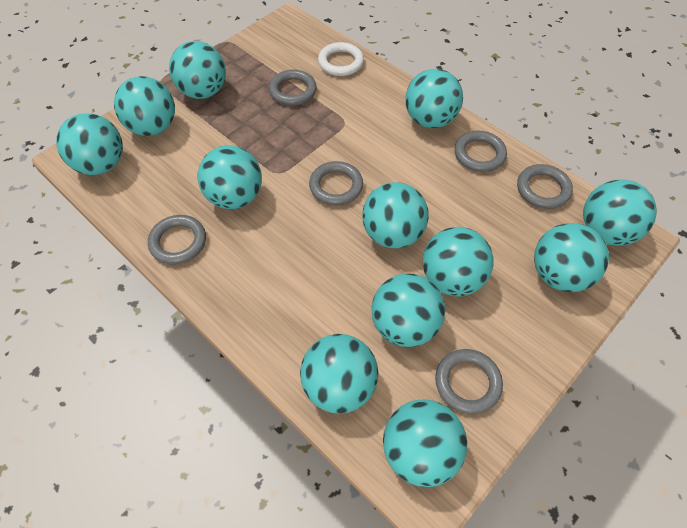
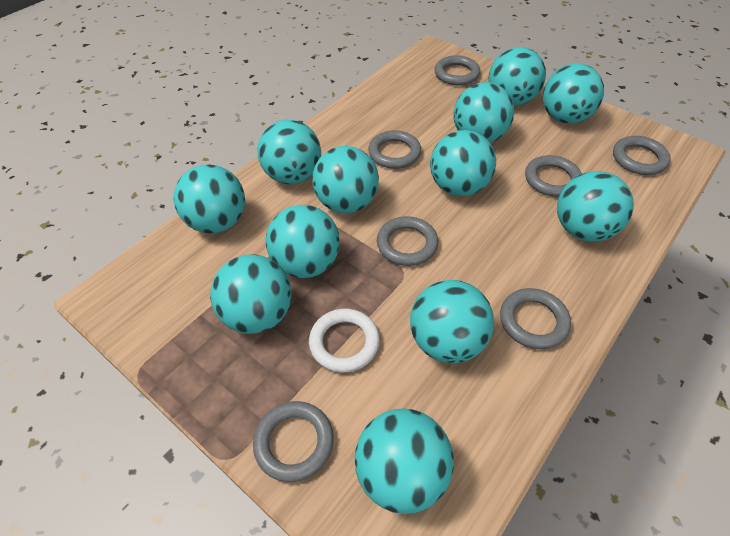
grey ring: 6 -> 7

